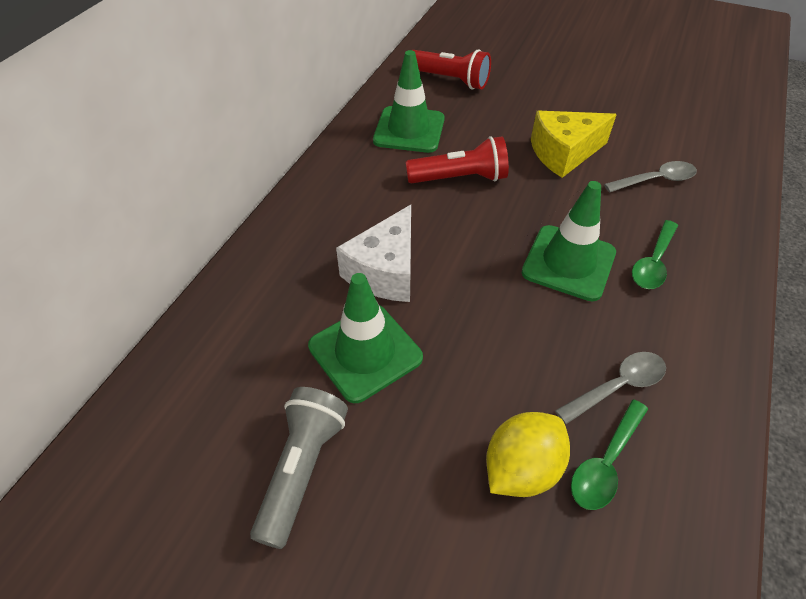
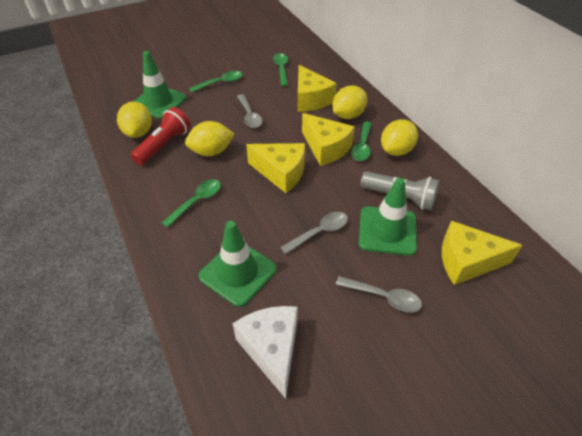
green spoon: 2 -> 4
grey spoon: 2 -> 3
red flashlight: 2 -> 1
yellow cheese: 1 -> 4
yellow lemon: 1 -> 4

